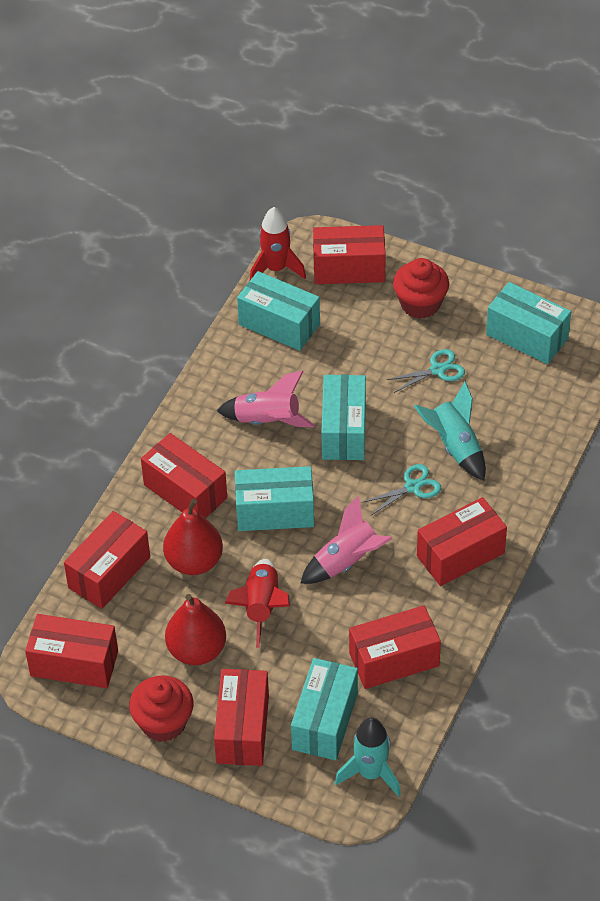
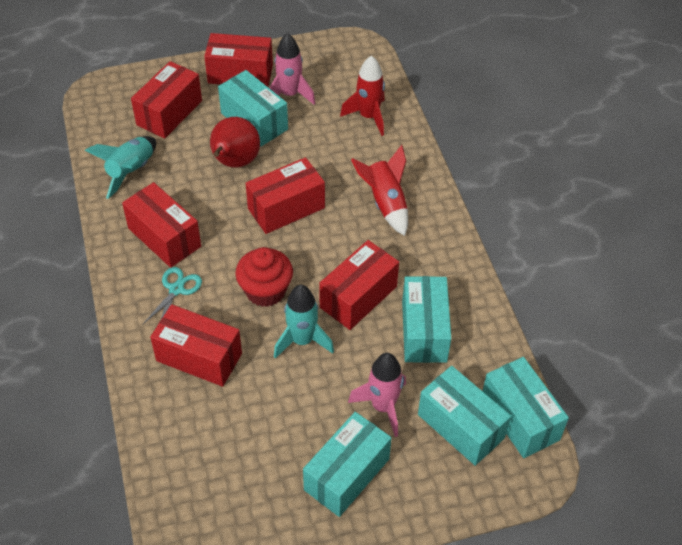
red box: 7 -> 6
red cupcake: 2 -> 1
red pear: 2 -> 1
turquoise scissors: 2 -> 1

